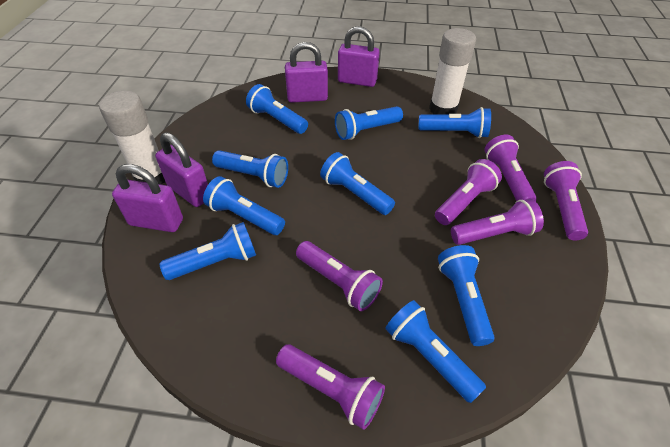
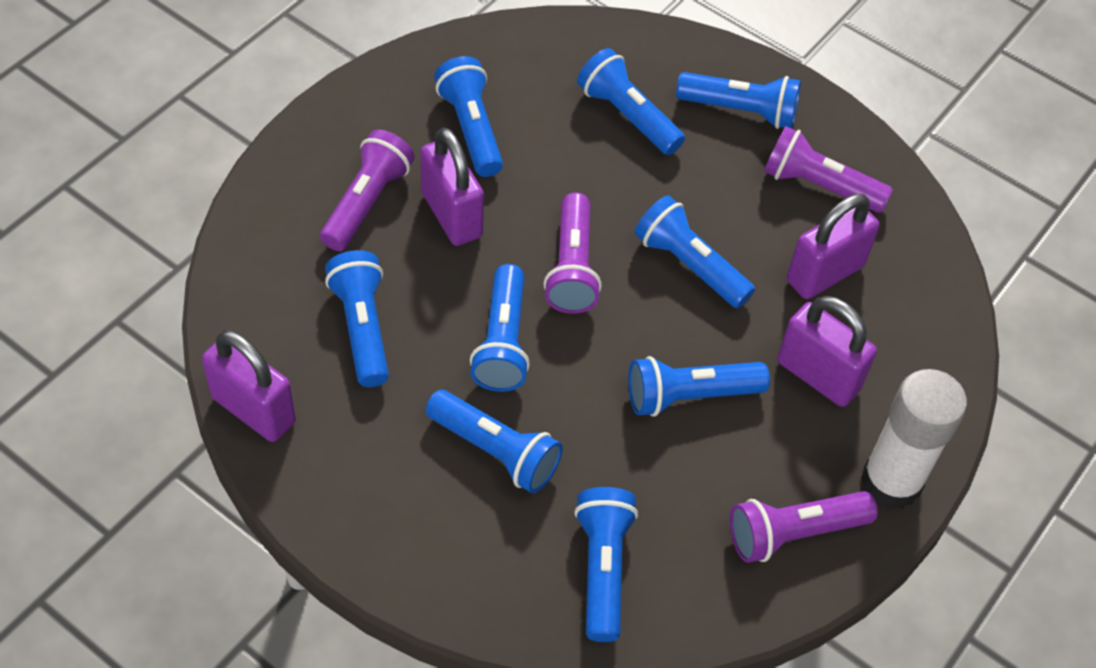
purple flashlight: 6 -> 4
white glue stick: 2 -> 1

